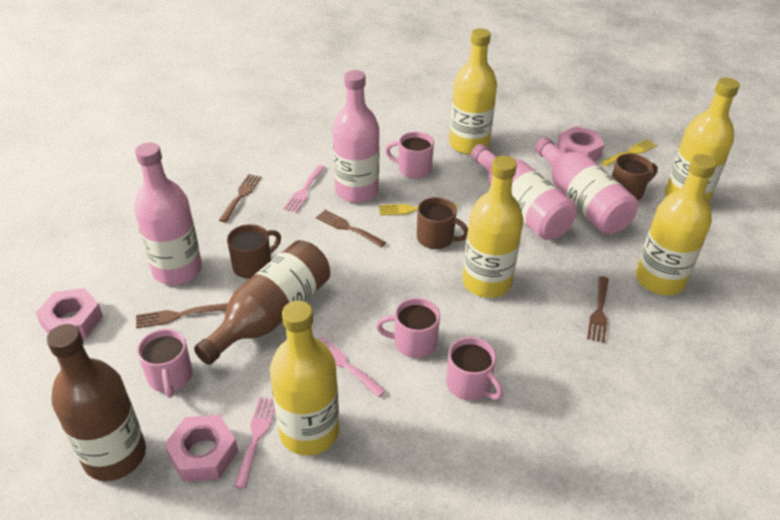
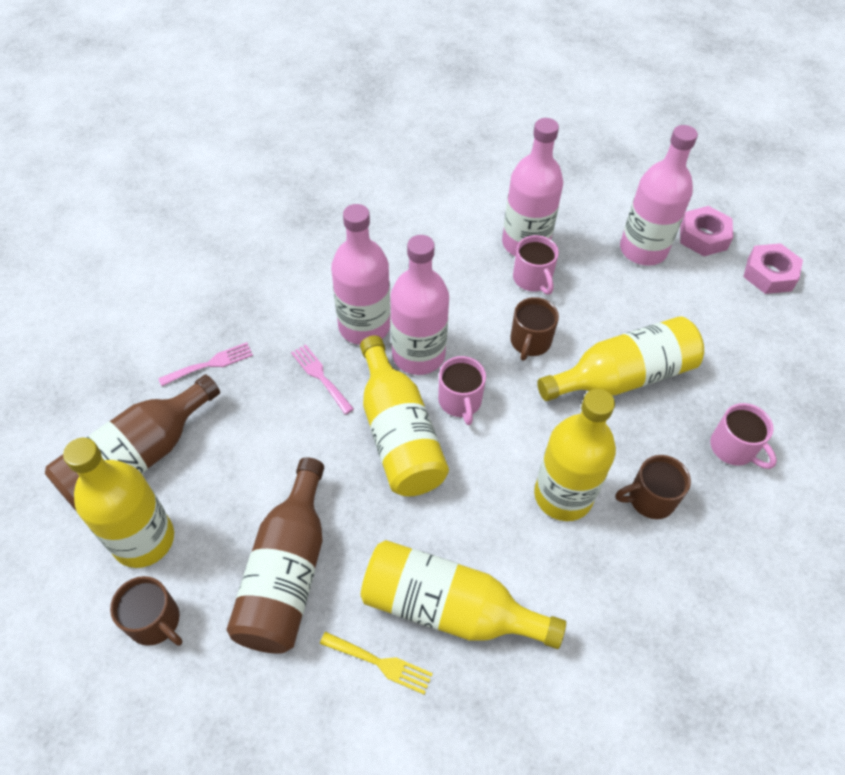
brown fork: 4 -> 0
pink fork: 3 -> 2
pink mug: 4 -> 3
pink nut: 3 -> 2
yellow fork: 2 -> 1

